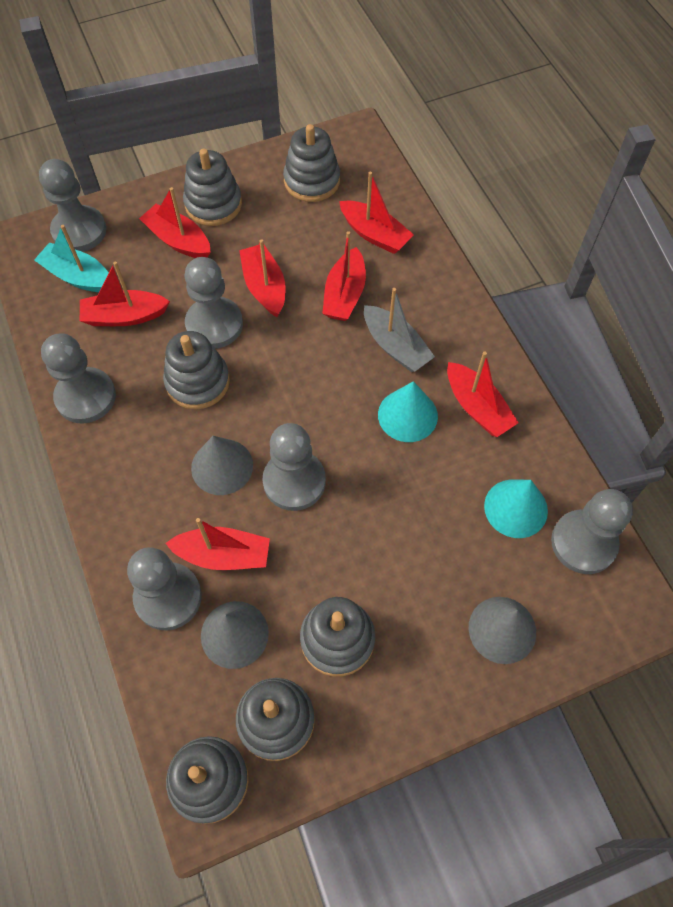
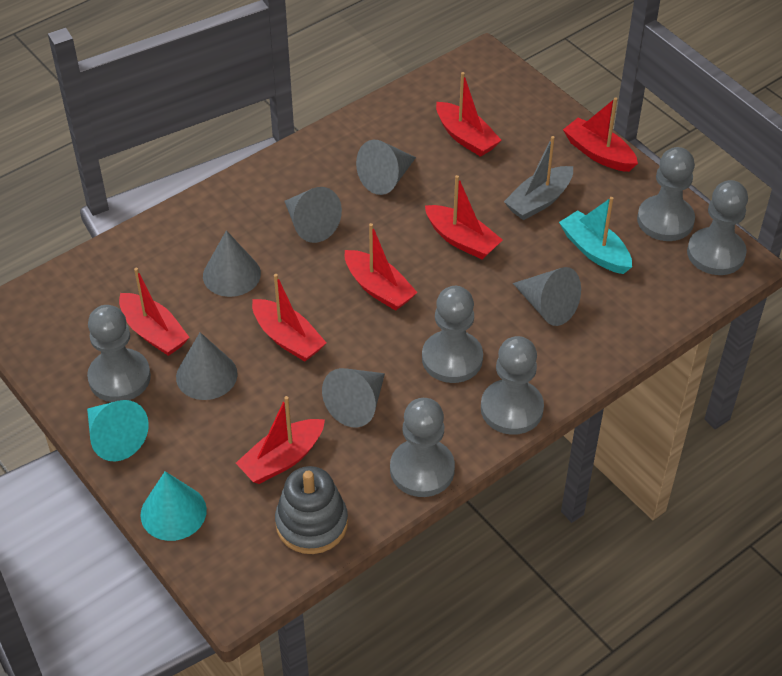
grey cone: 3 -> 6
grey stacking toy: 6 -> 1

